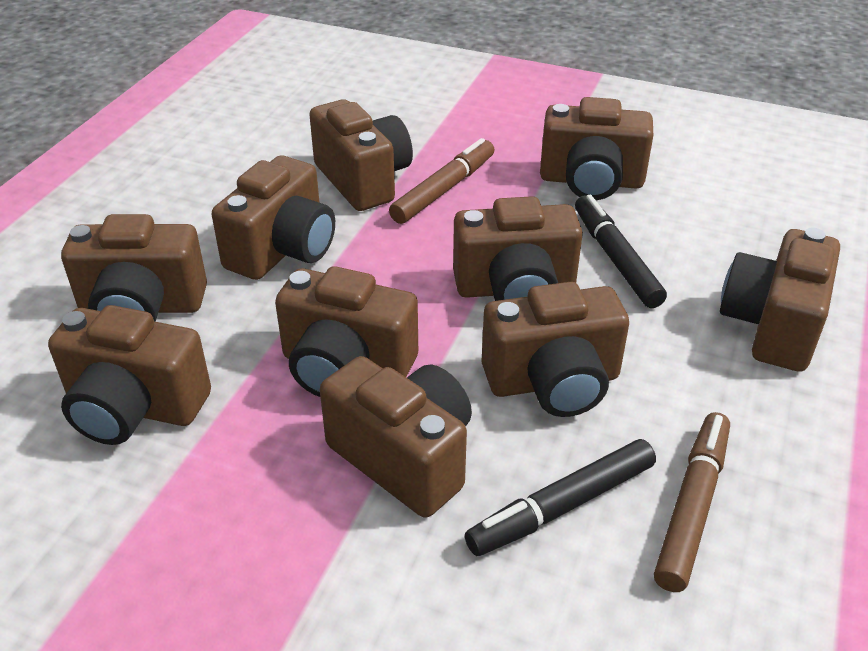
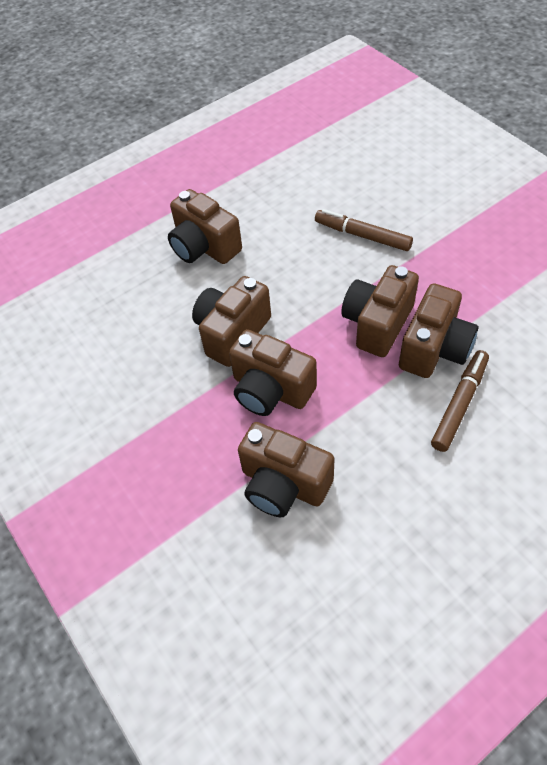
black marker: 2 -> 0
brown camera: 10 -> 6

